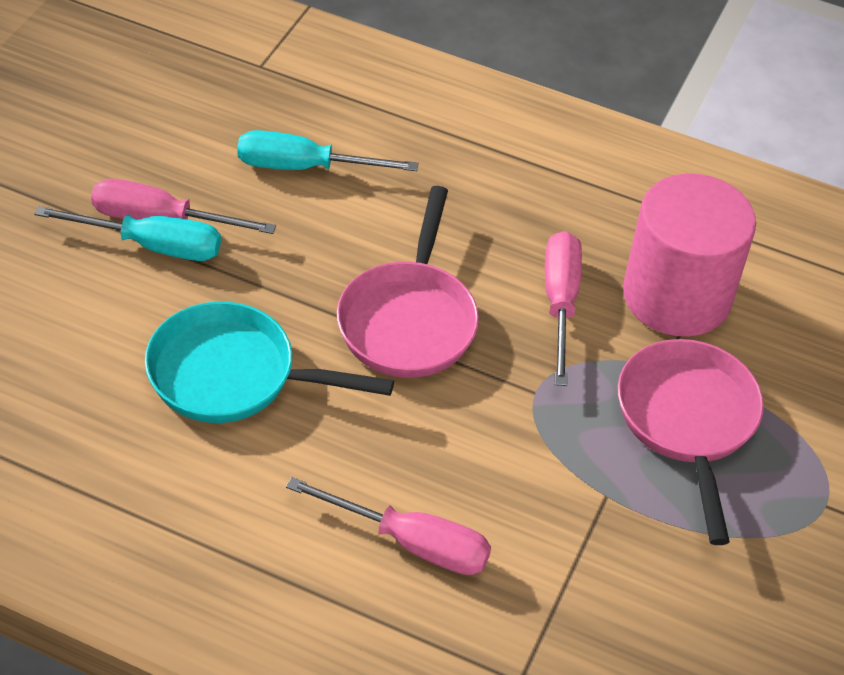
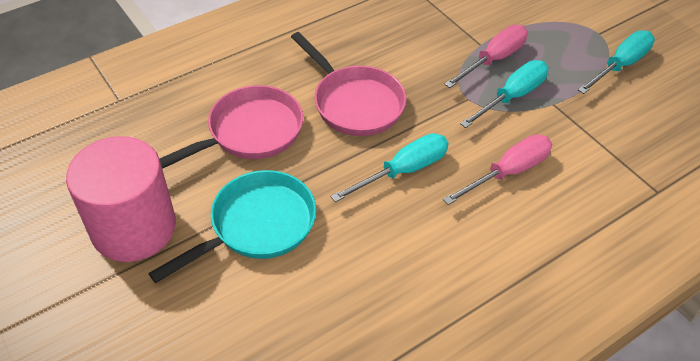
pink screwdriver: 3 -> 2
turquoise screwdriver: 2 -> 3

